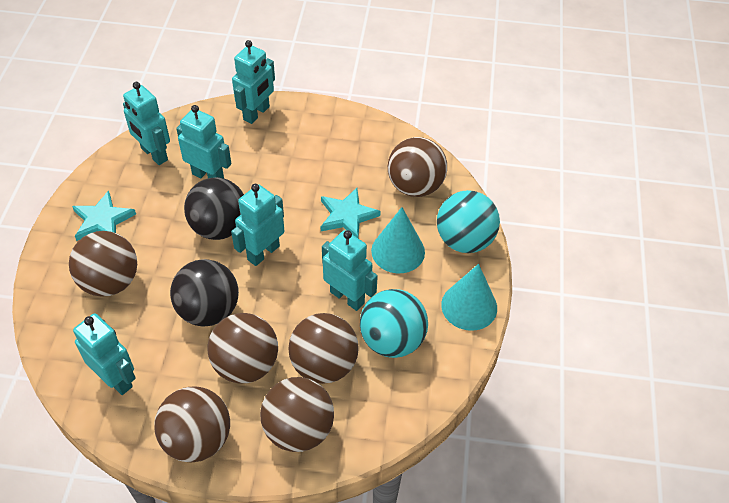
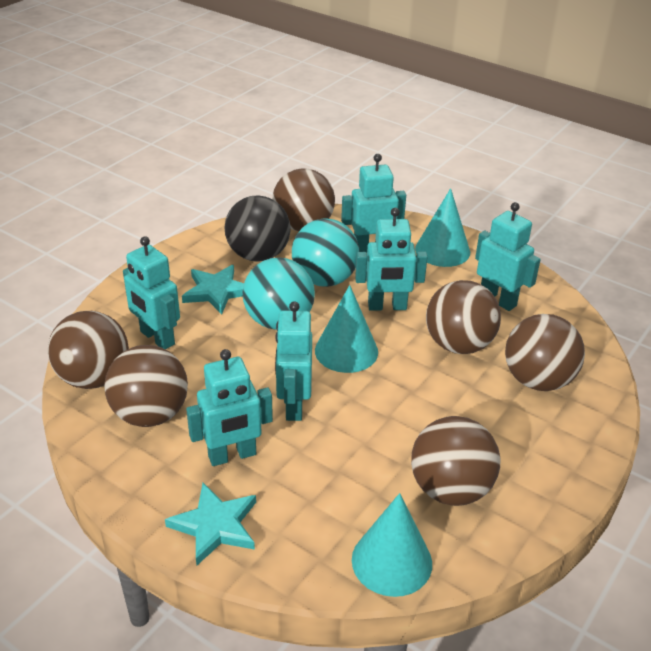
black ball: 2 -> 1
turquoise cone: 2 -> 3

